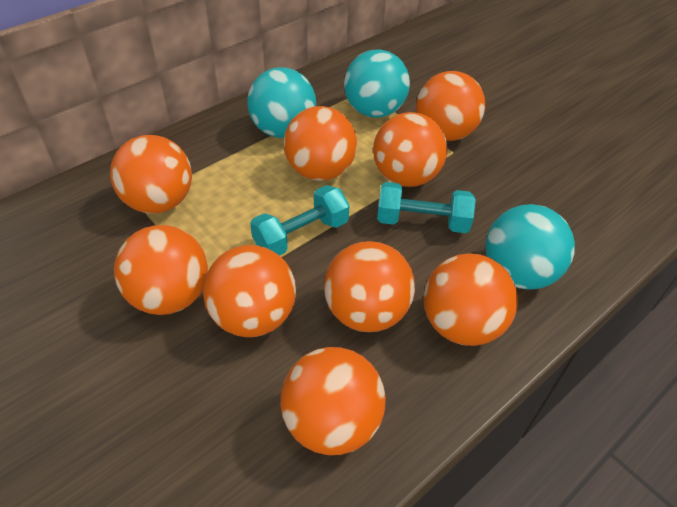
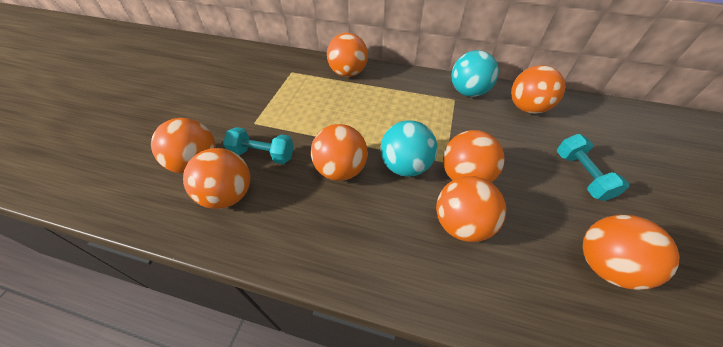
orange ball: 9 -> 8
turquoise ball: 3 -> 2

